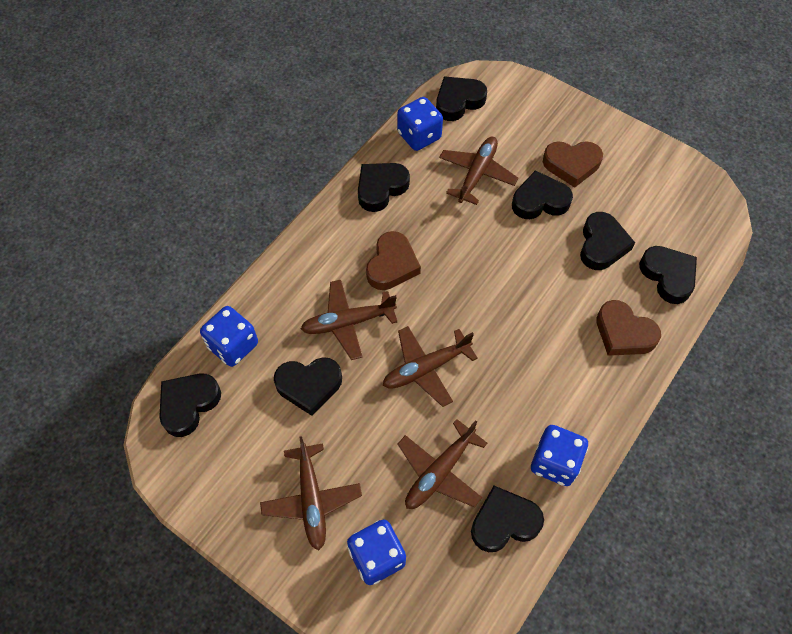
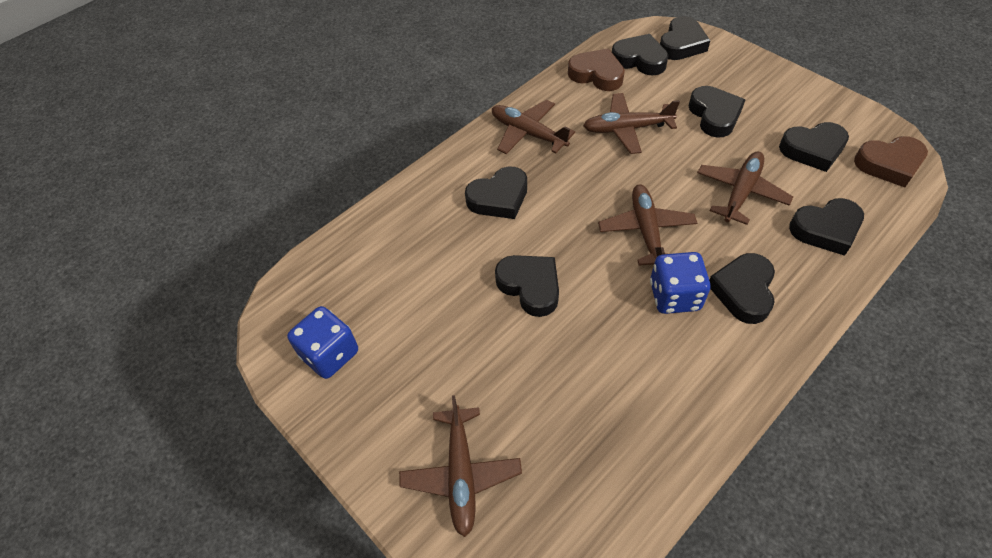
blue dice: 4 -> 2
brown heart: 3 -> 2

